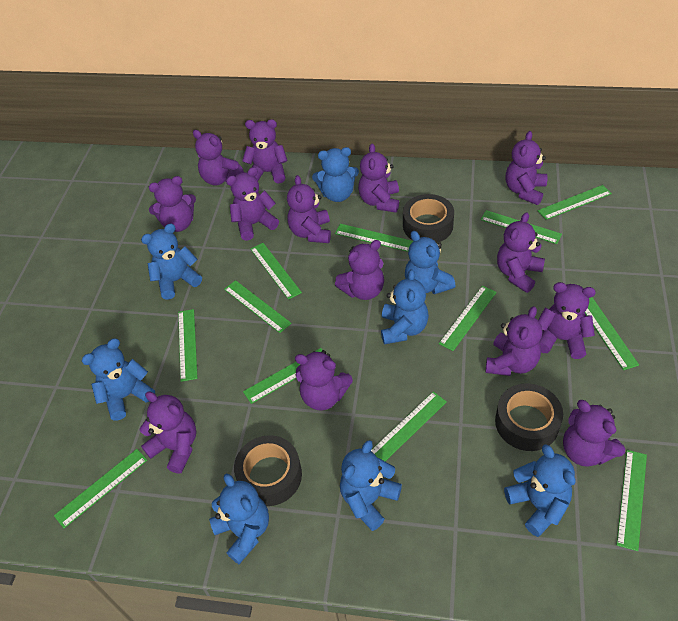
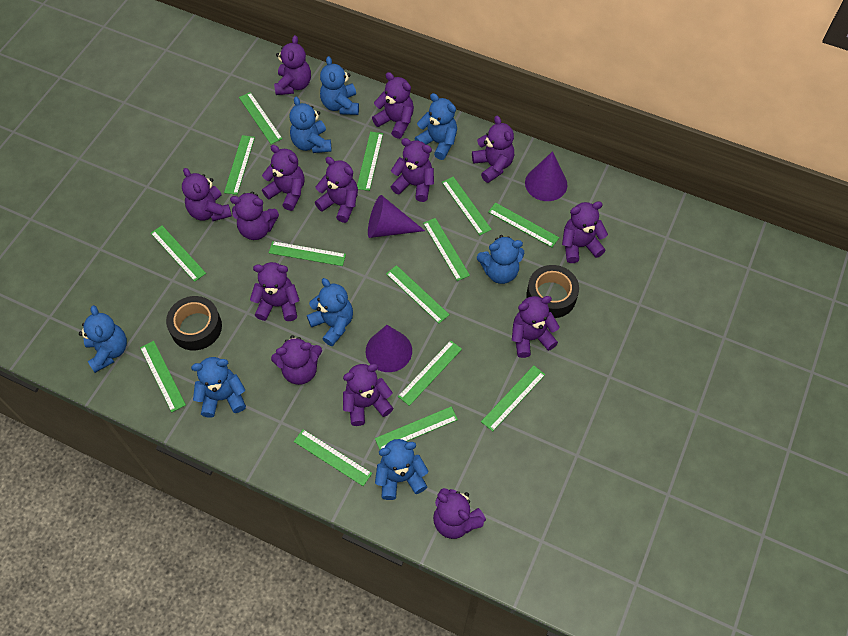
black tape: 3 -> 2
green ruler: 12 -> 14
purple cone: 0 -> 3

